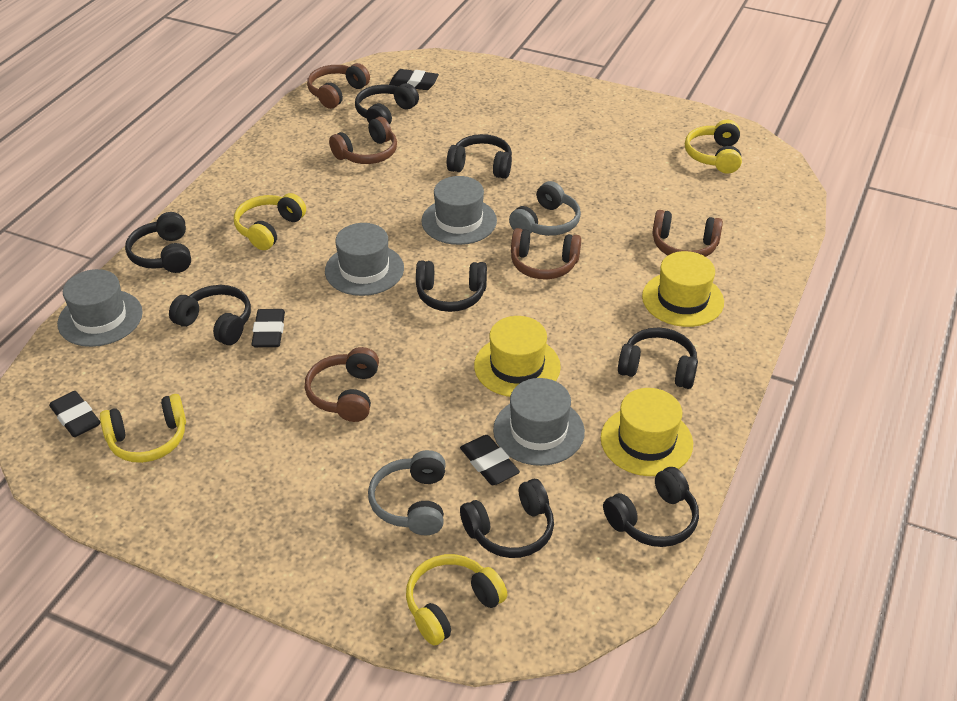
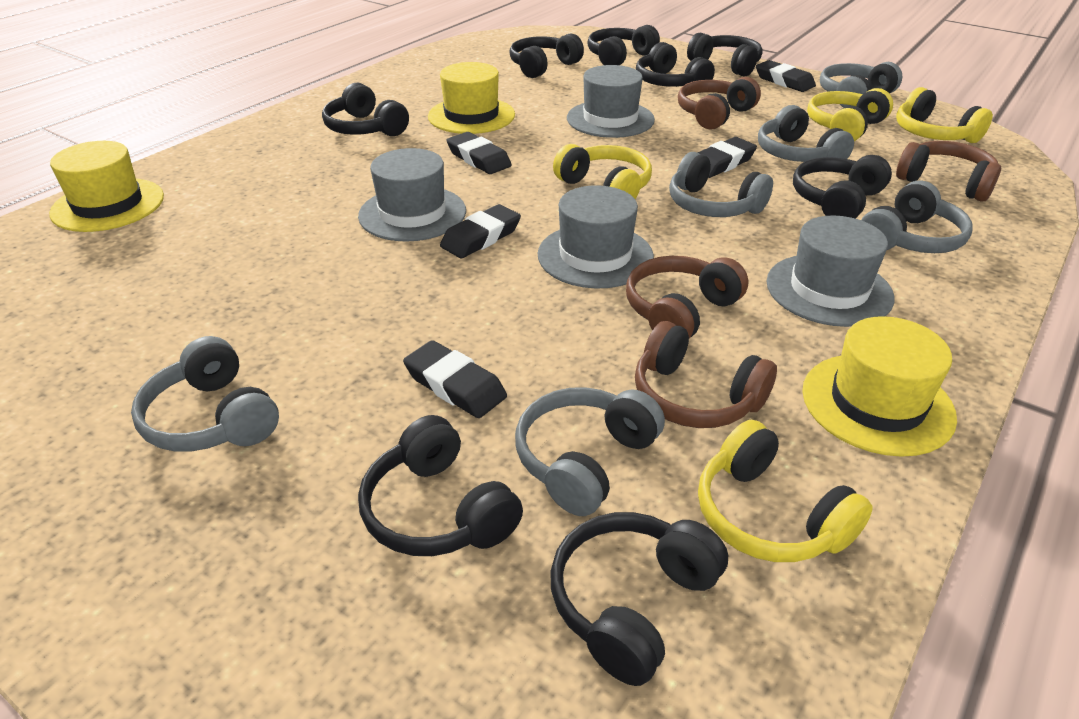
black eraser: 4 -> 5
brown headphones: 5 -> 4
grey headphones: 2 -> 6

